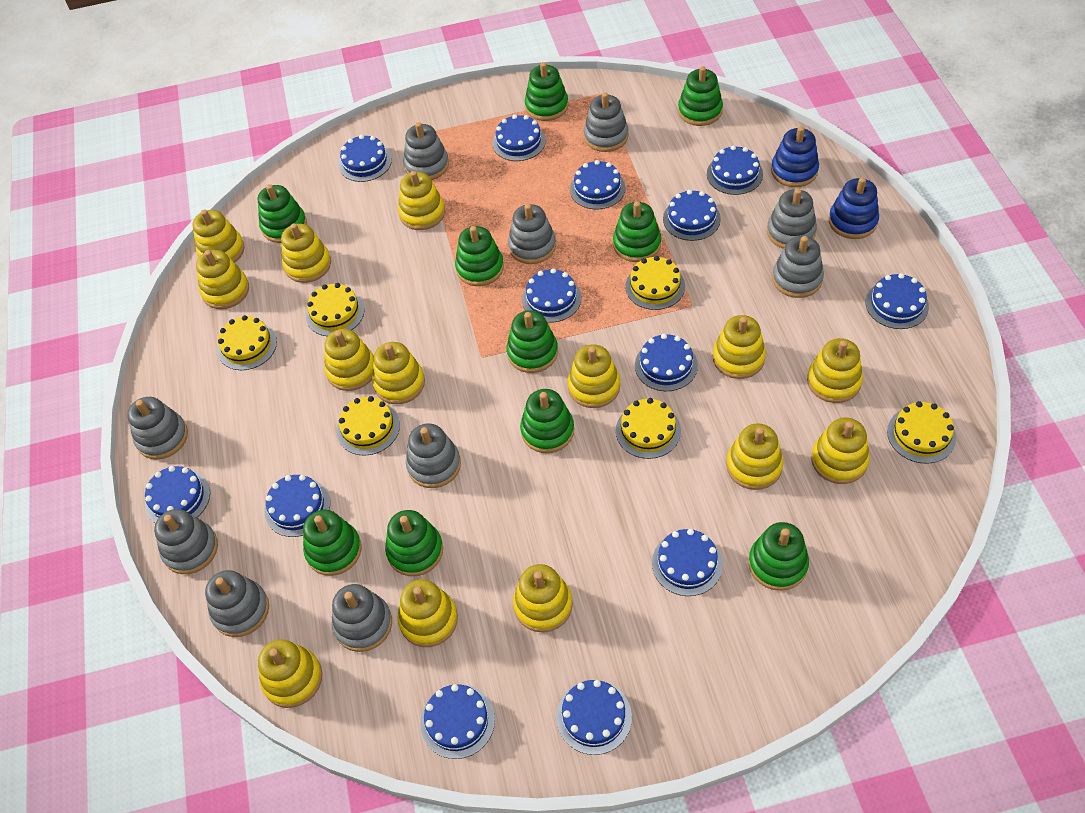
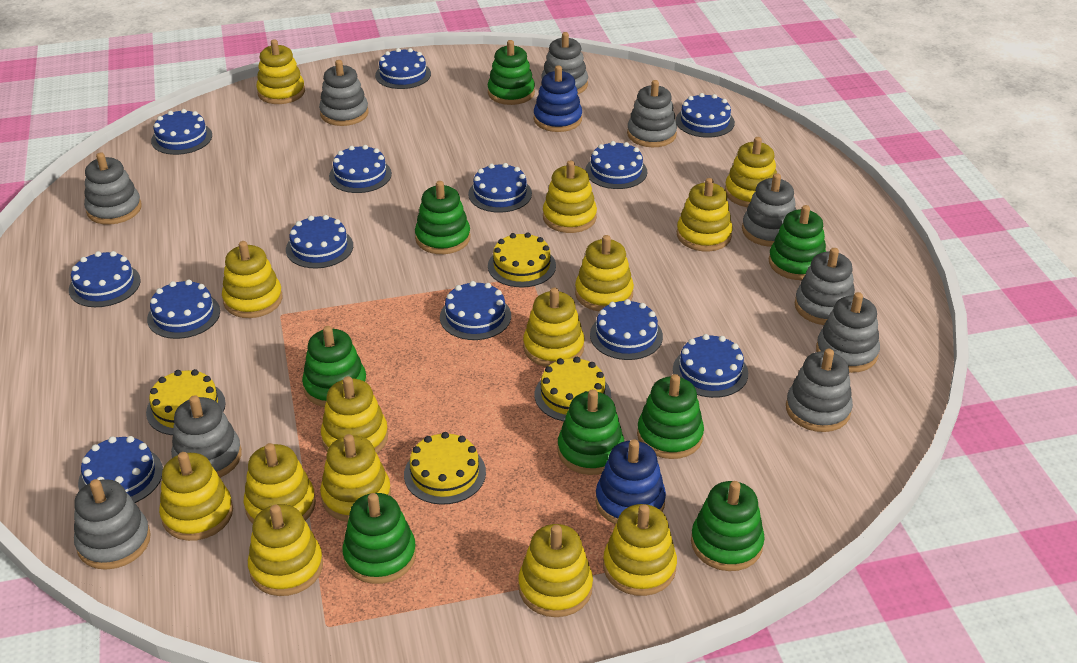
green stacking toy: 10 -> 8
yellow cake: 6 -> 4

